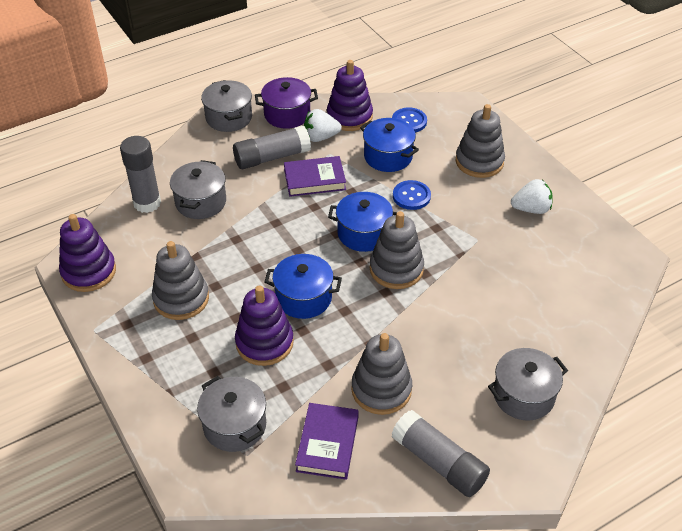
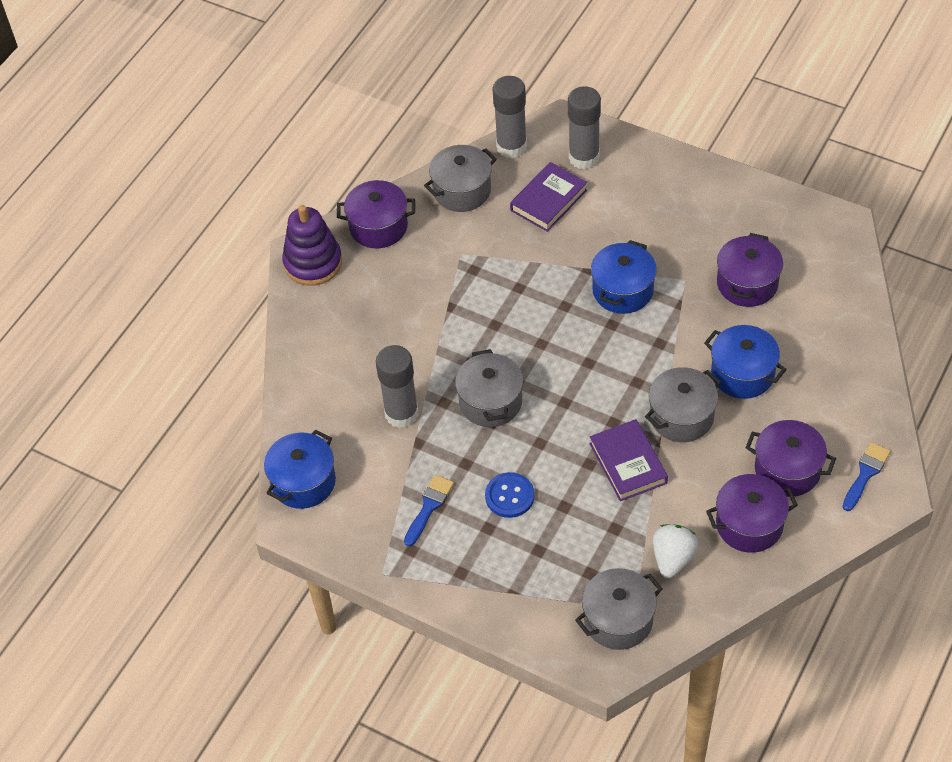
blue brush: 0 -> 2
blue button: 2 -> 1
grey stacking toy: 4 -> 0
purple pot: 1 -> 4
purple stacking toy: 3 -> 1
white strawberry: 2 -> 1

